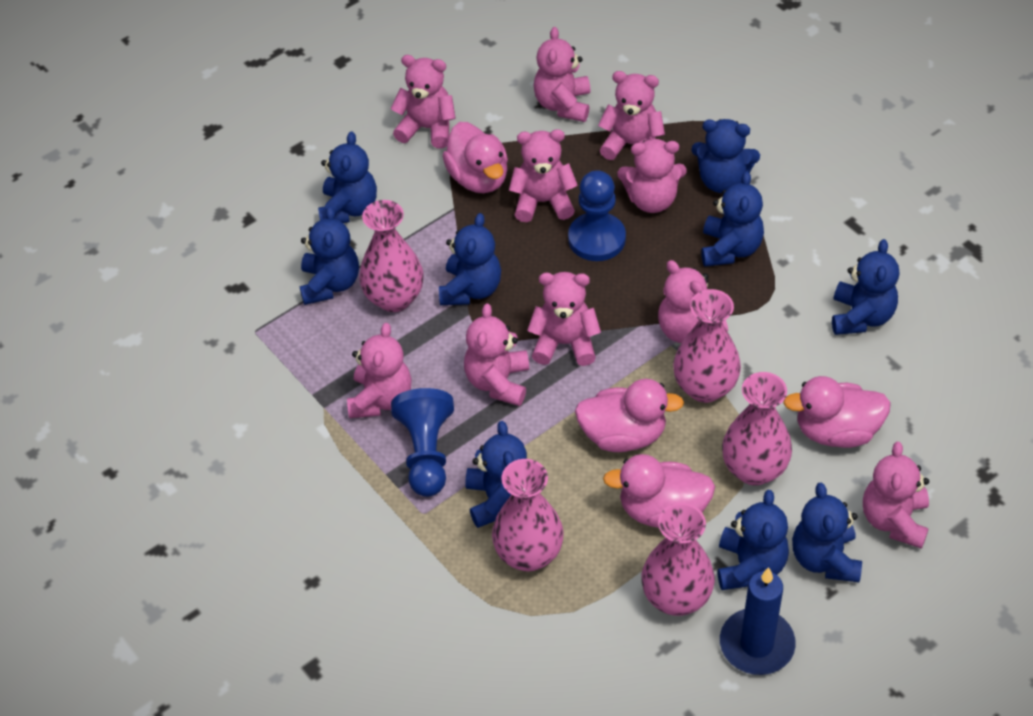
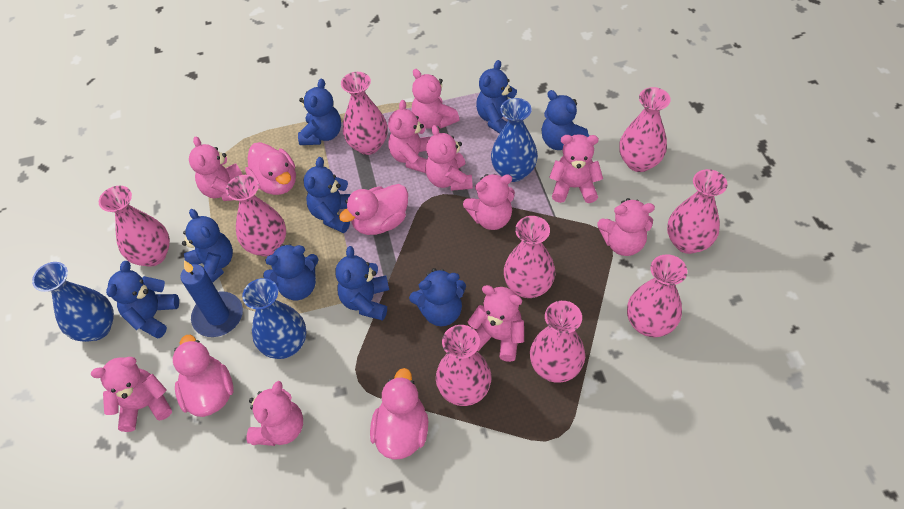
blue pawn: 2 -> 0
blue vase: 0 -> 3
pink vase: 5 -> 9

